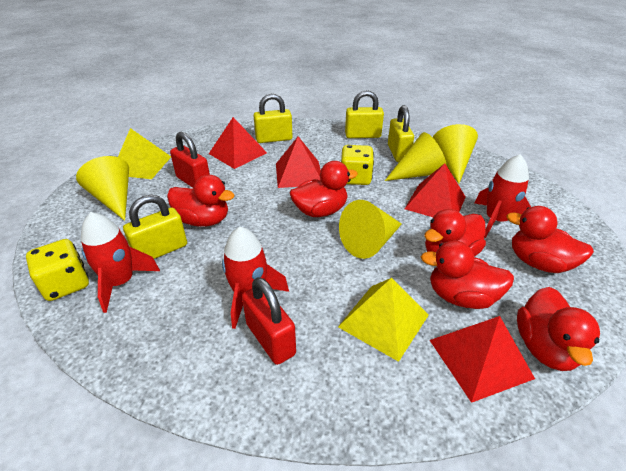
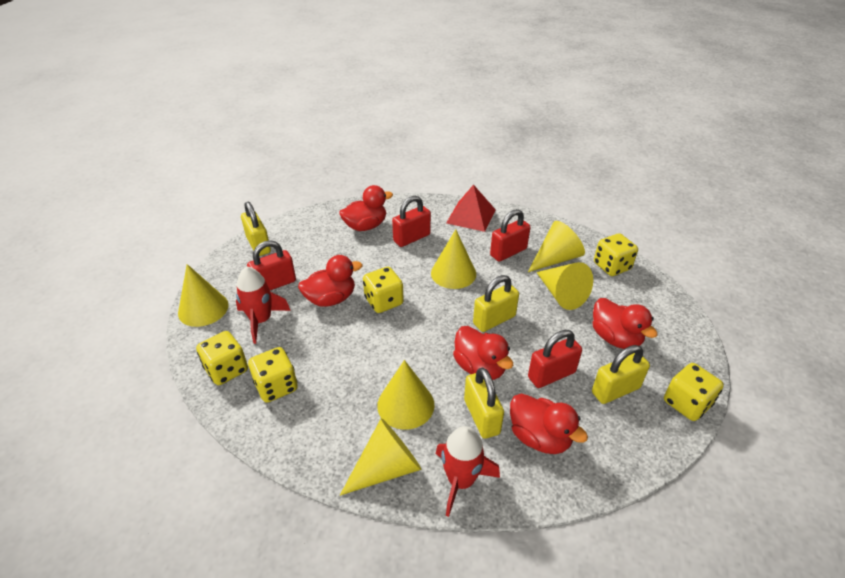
red duck: 6 -> 5
red padlock: 2 -> 4
red pyramid: 4 -> 1
red rocket: 3 -> 2
yellow cone: 4 -> 6
yellow dice: 2 -> 5
yellow pyramid: 2 -> 0

